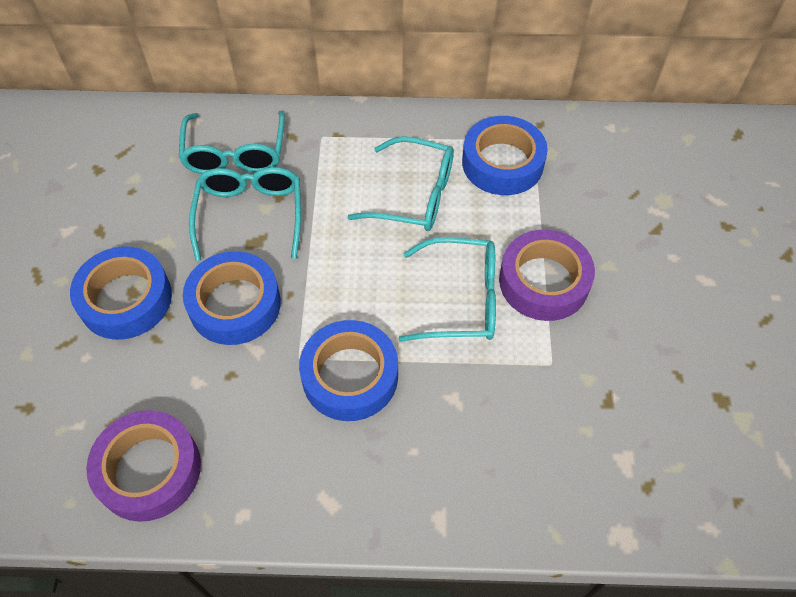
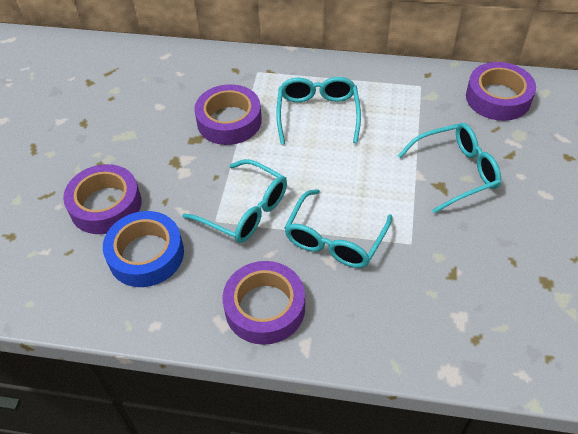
blue tape: 4 -> 1
purple tape: 2 -> 4

